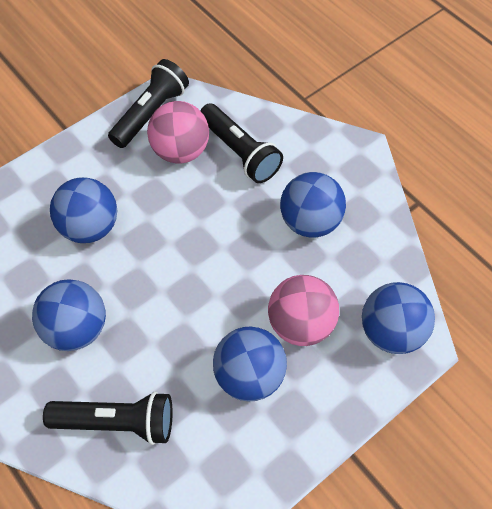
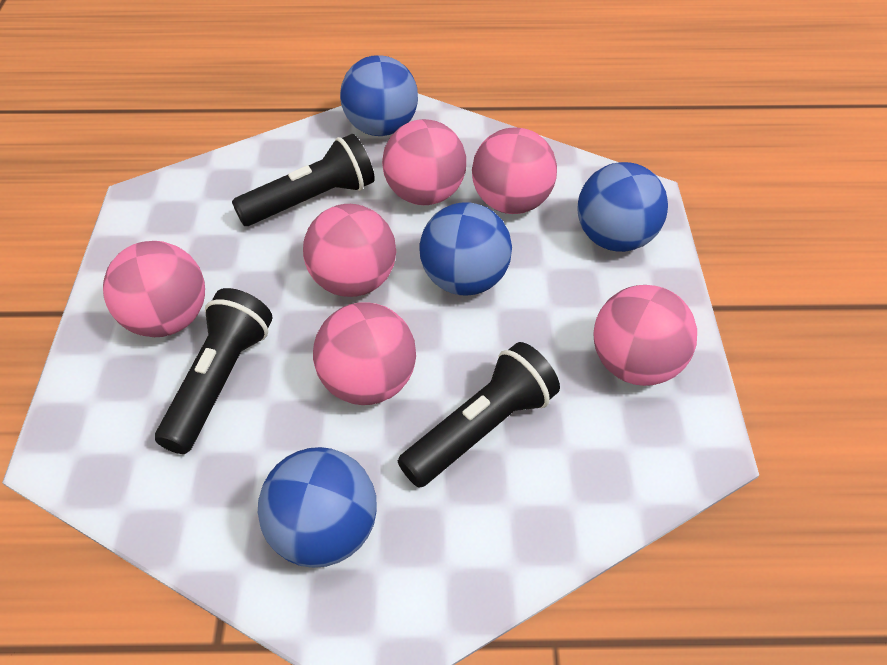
blue ball: 5 -> 4
pink ball: 2 -> 6

